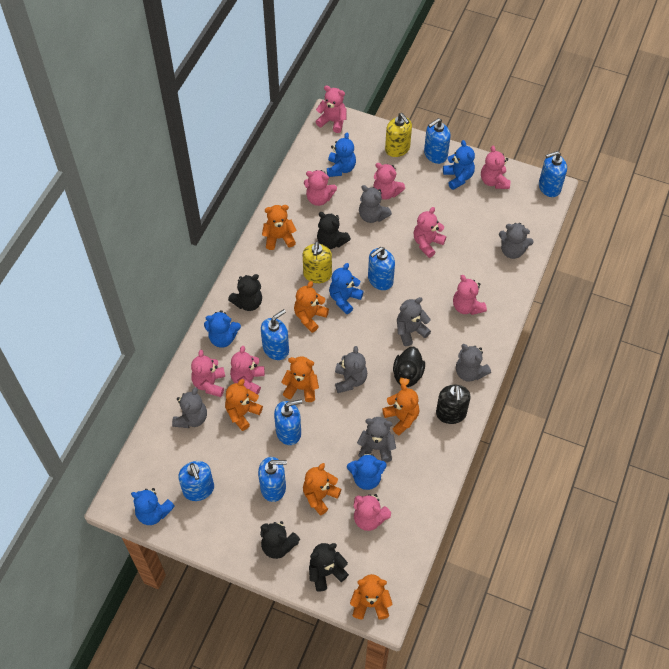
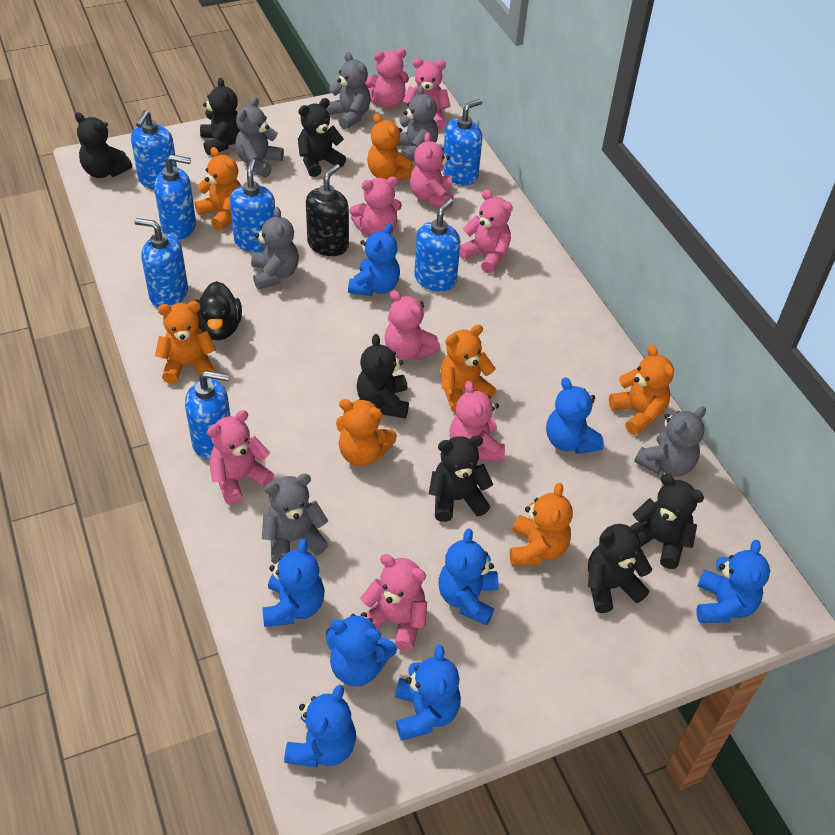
black teddy bear: 4 -> 7
blue teddy bear: 6 -> 8
grey teddy bear: 7 -> 6
yellow soap dispenser: 2 -> 0

